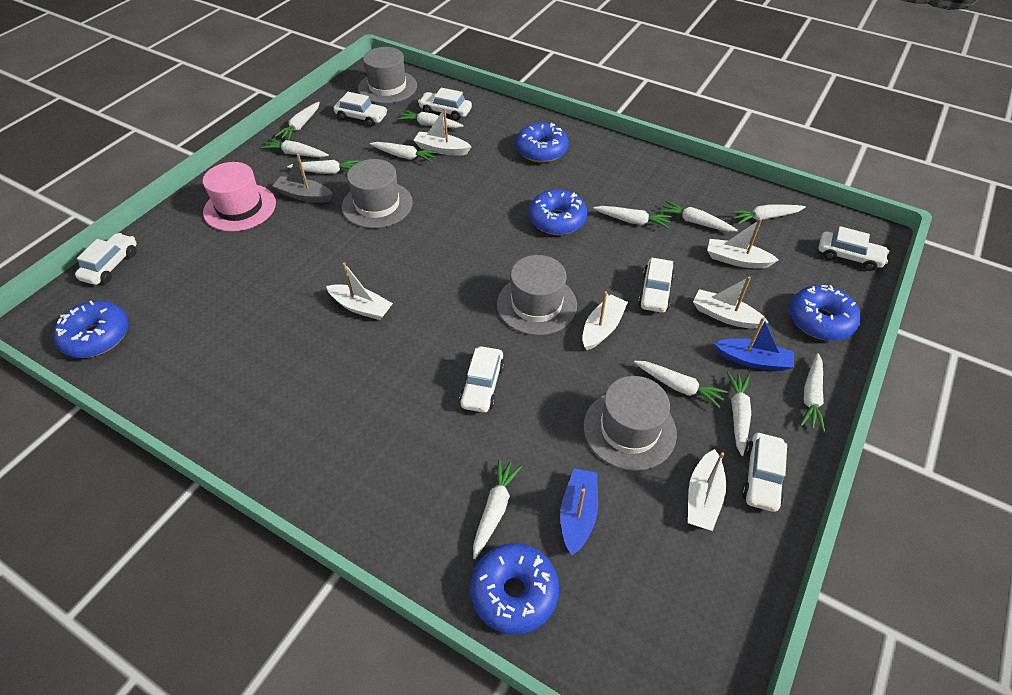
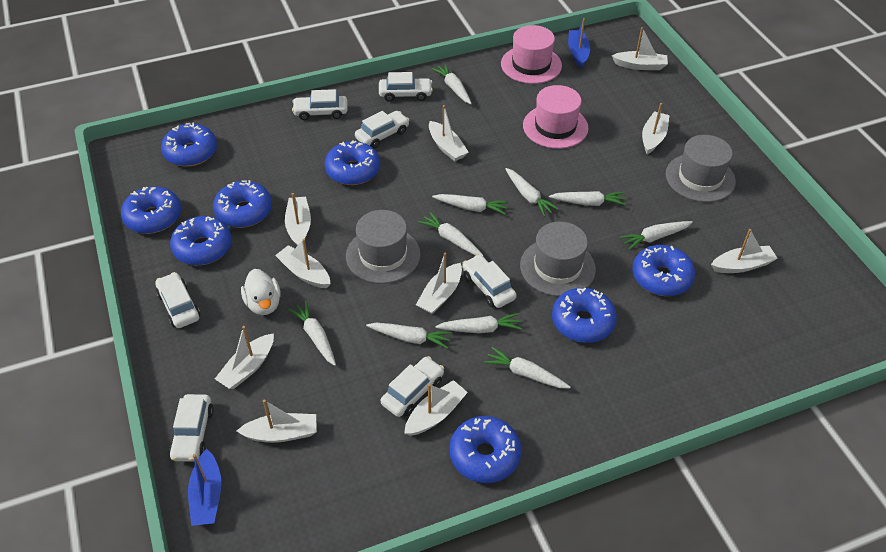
blue donut: 5 -> 8
grey boat: 1 -> 0
grey hat: 4 -> 3
pink hat: 1 -> 2
white boat: 6 -> 10
white carrot: 12 -> 10
white duck: 0 -> 1

